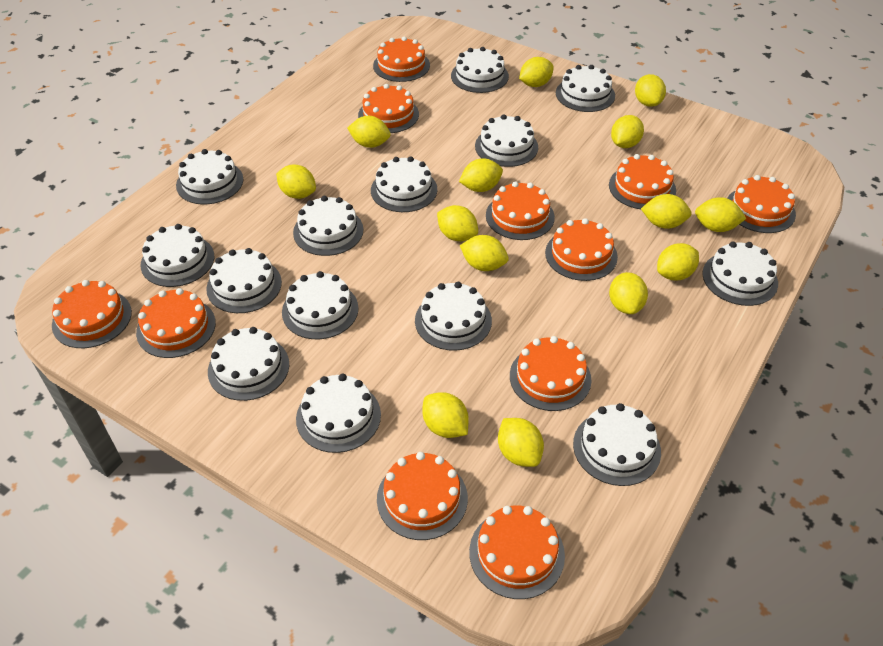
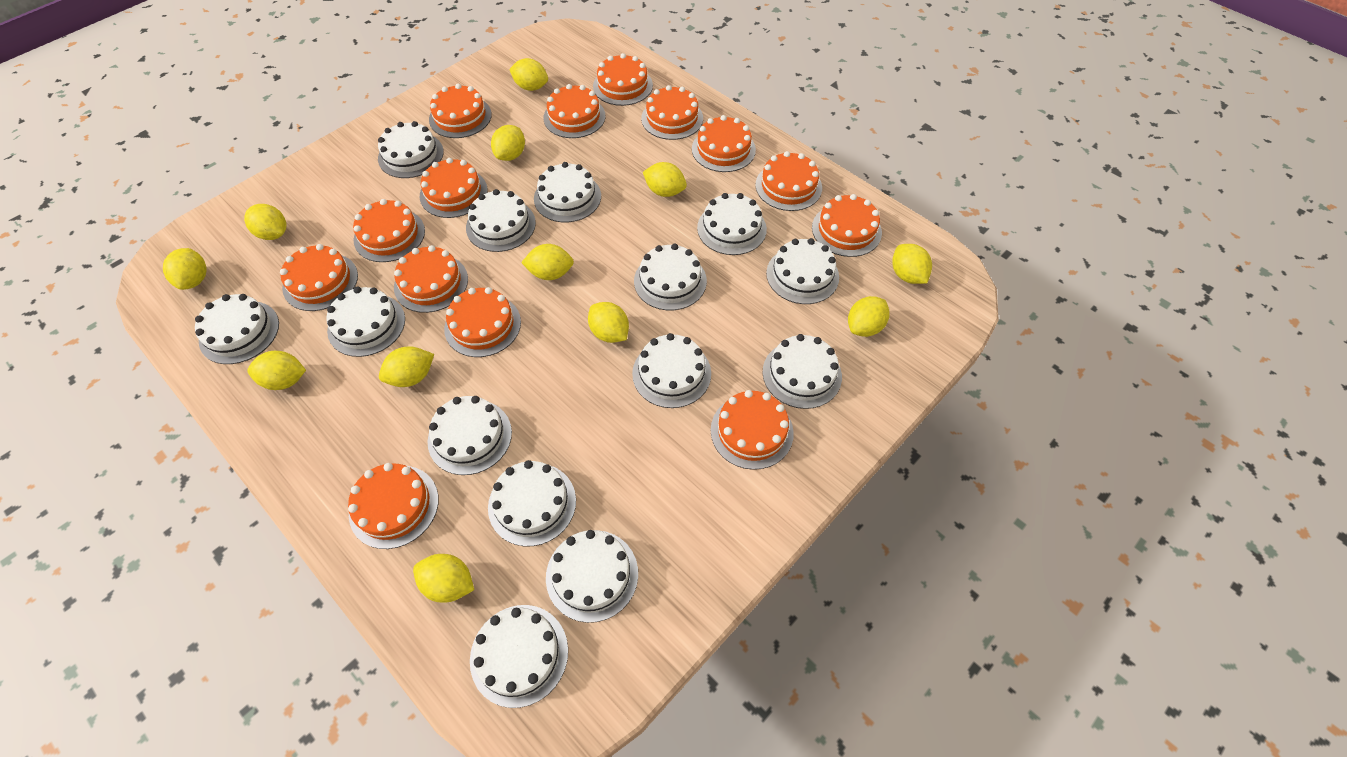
orange cake: 11 -> 14
yellow lemon: 14 -> 12

